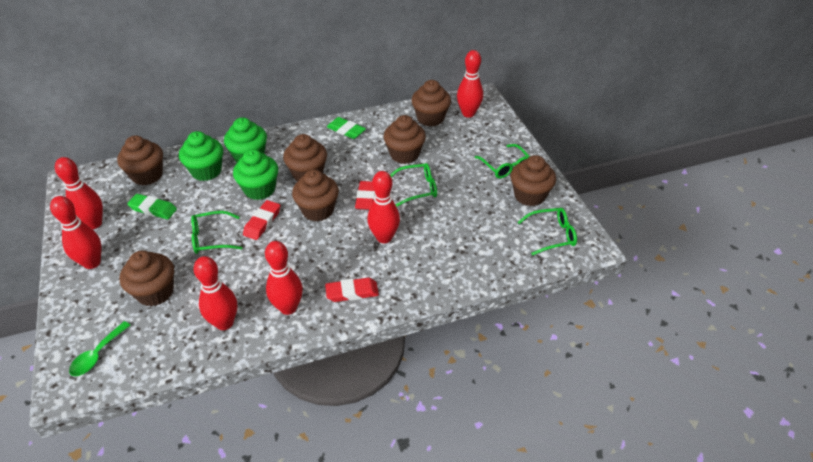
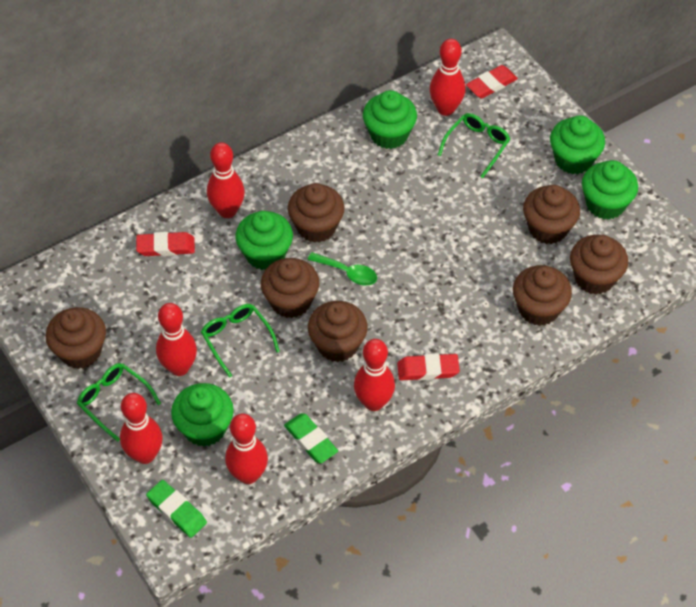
green cupcake: 3 -> 5
green glasses: 4 -> 3

